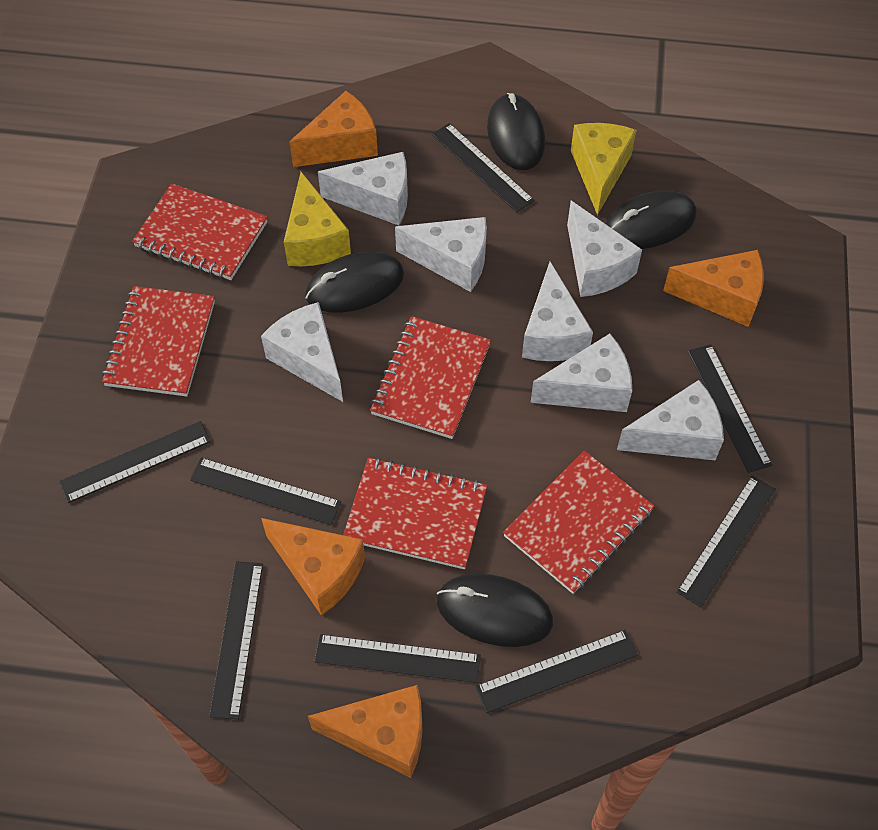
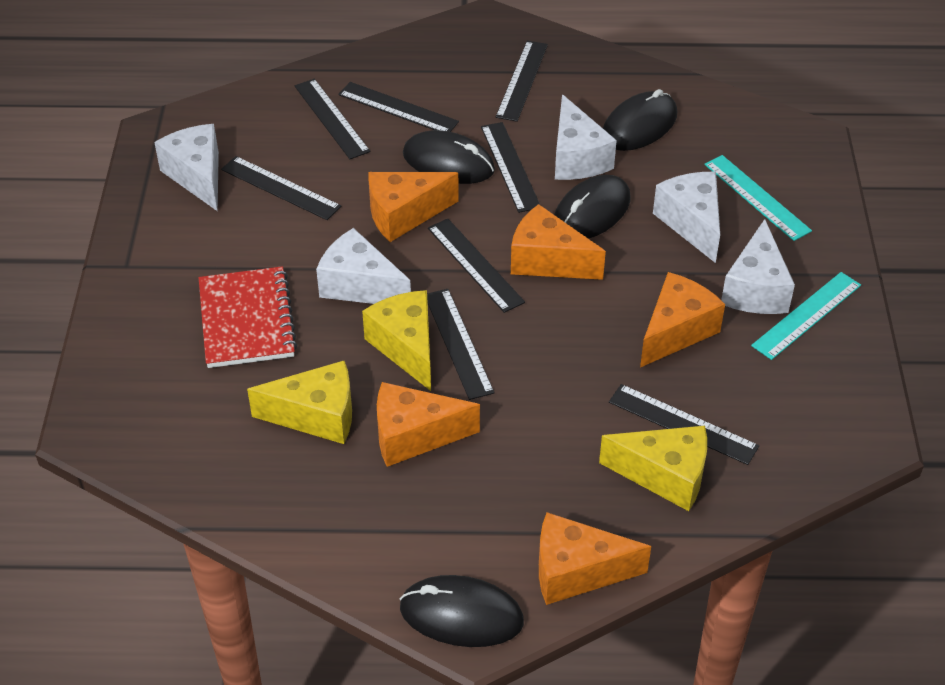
orange cheese: 4 -> 5
red notebook: 5 -> 1
turquoise ruler: 0 -> 2
white cheese: 7 -> 5
yellow cheese: 2 -> 3

